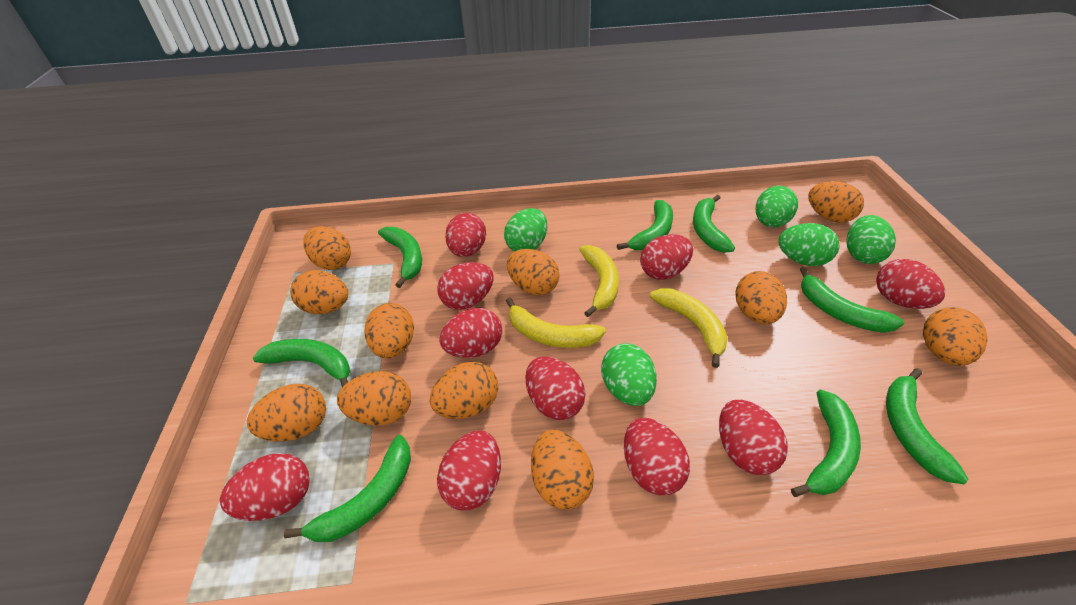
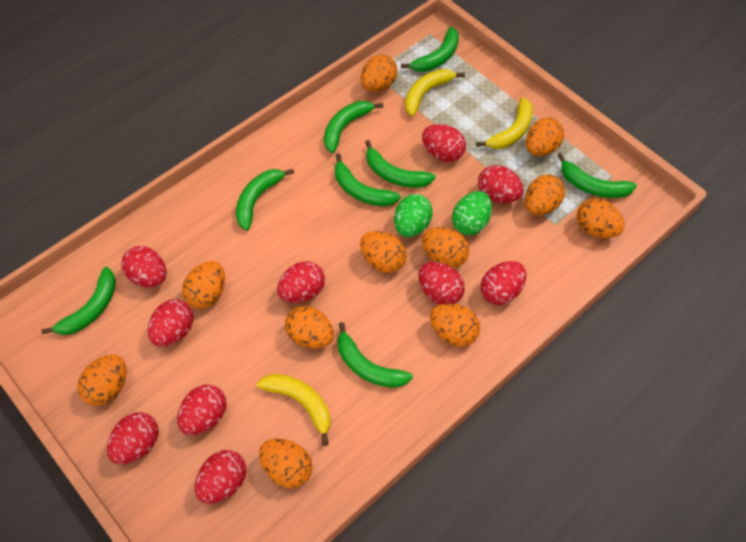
green egg: 5 -> 2

